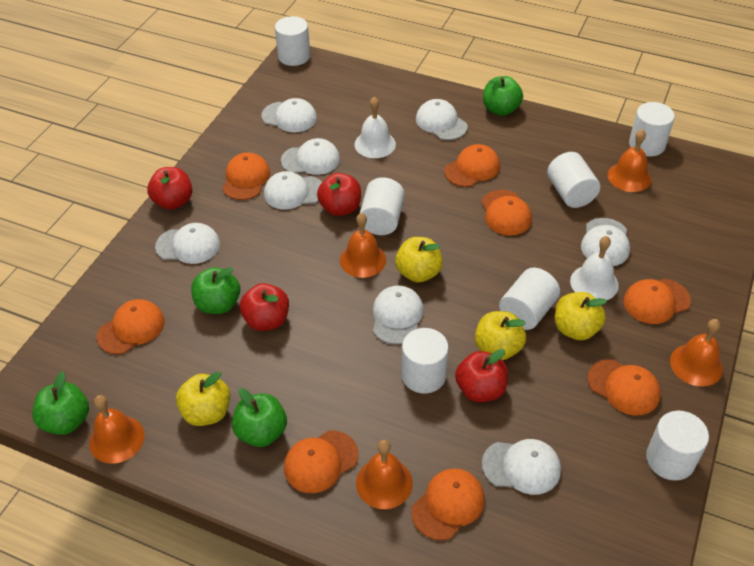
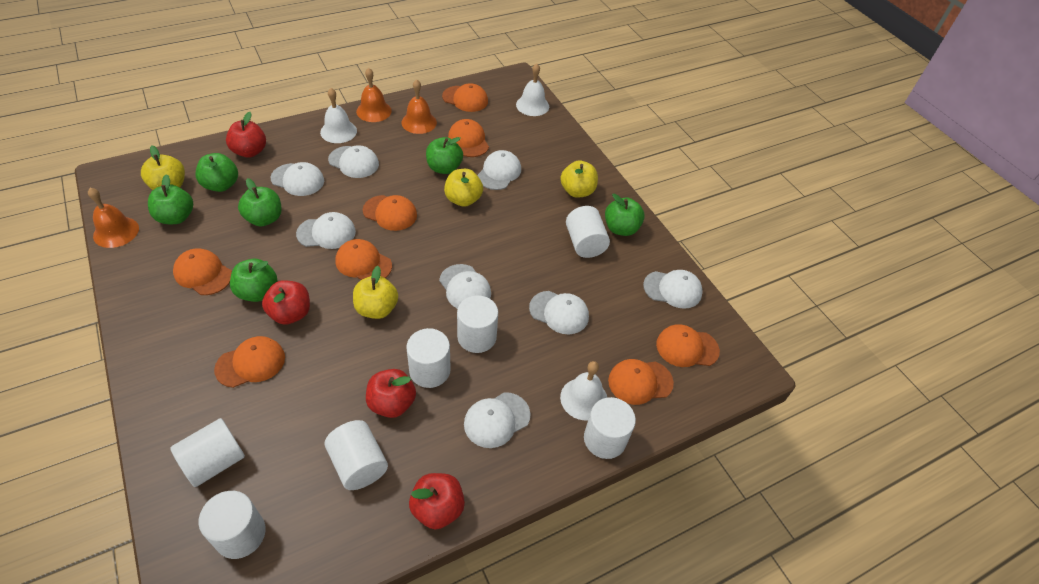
green apple: 4 -> 6
orange bell: 5 -> 3
white bell: 2 -> 3

